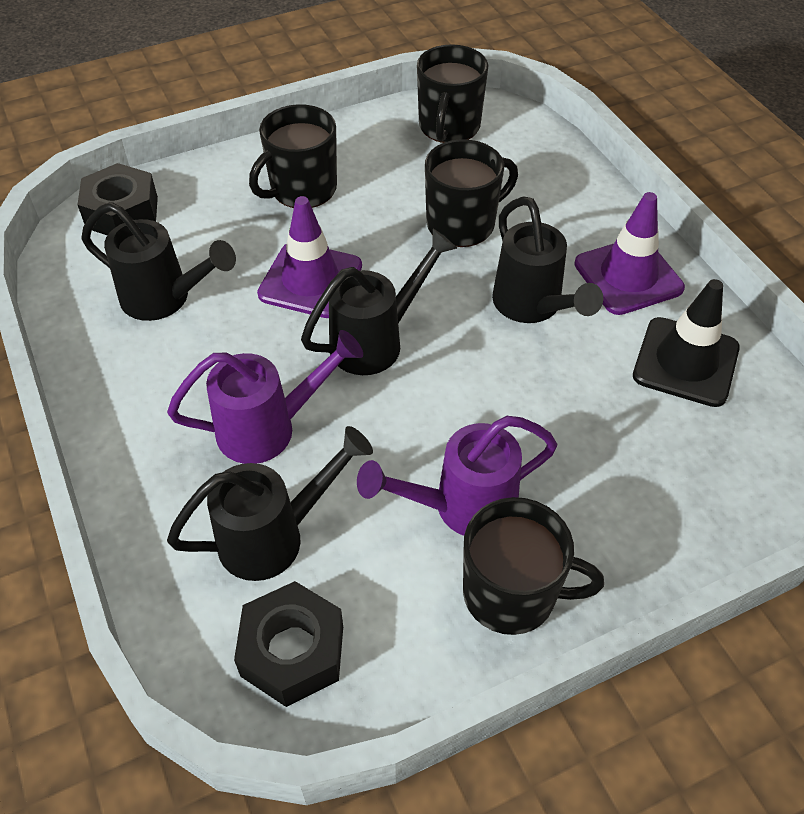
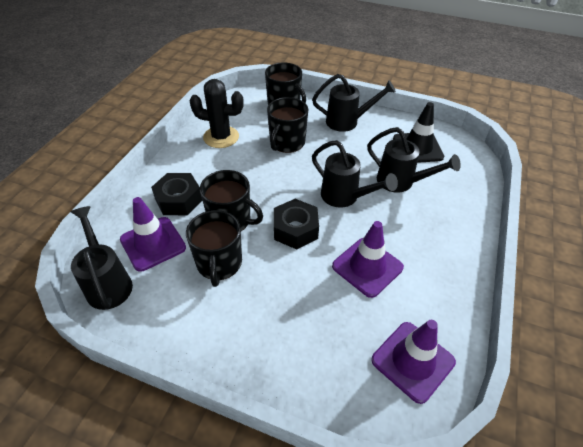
black cactus: 0 -> 1
purple traffic cone: 2 -> 3
purple watering can: 2 -> 0

